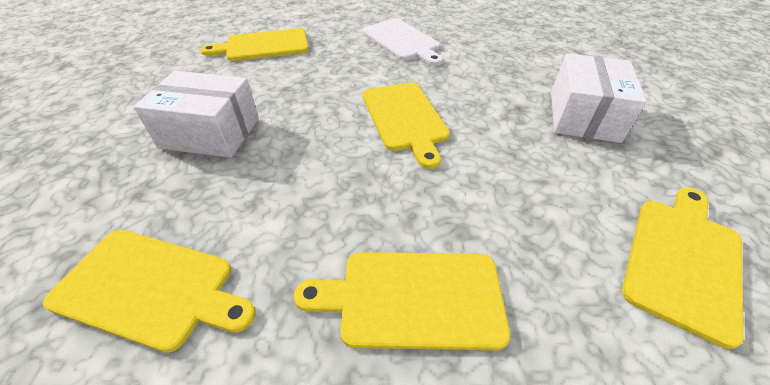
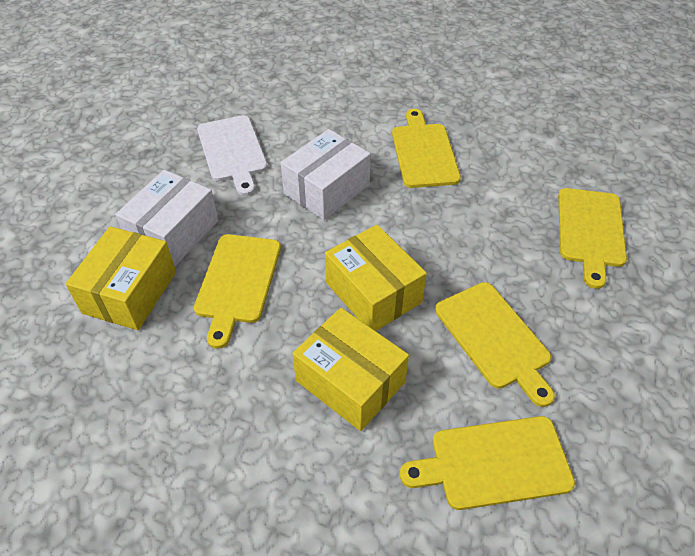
yellow box: 0 -> 3

